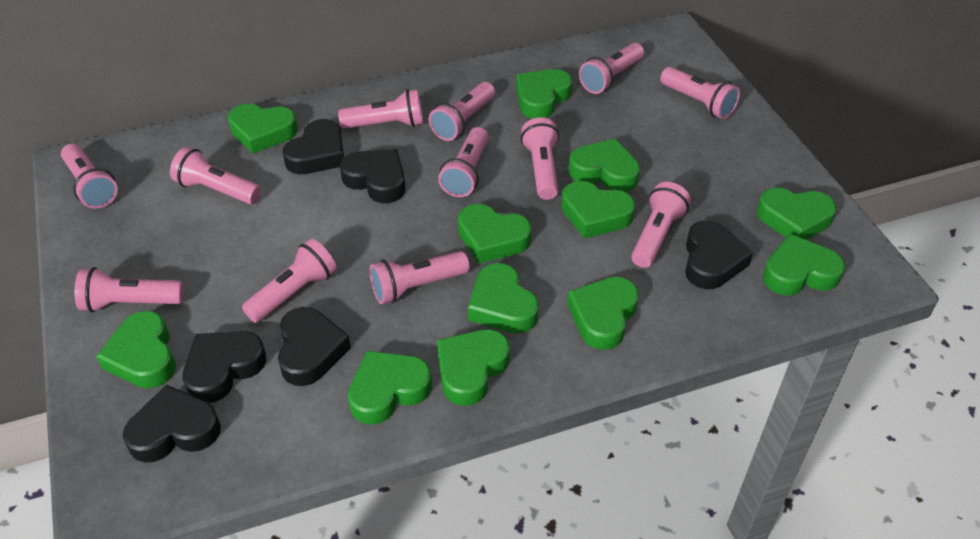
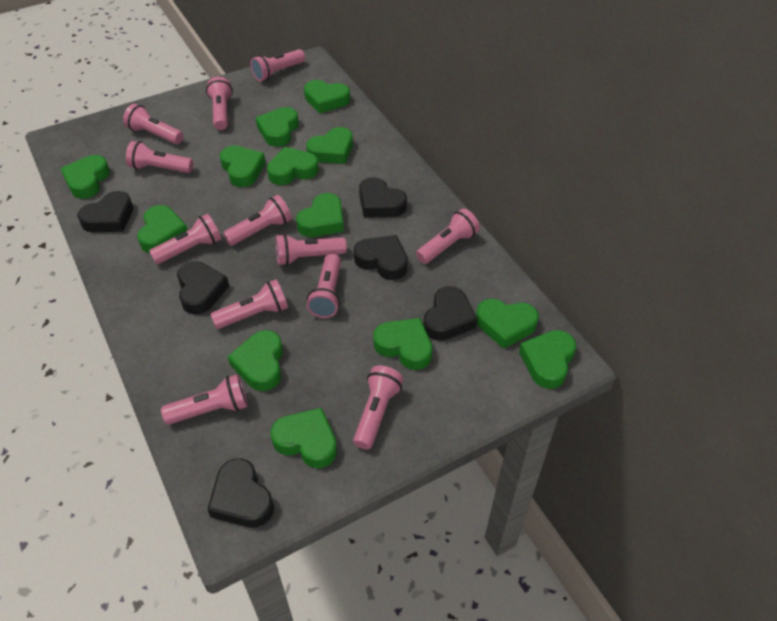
green heart: 12 -> 13

